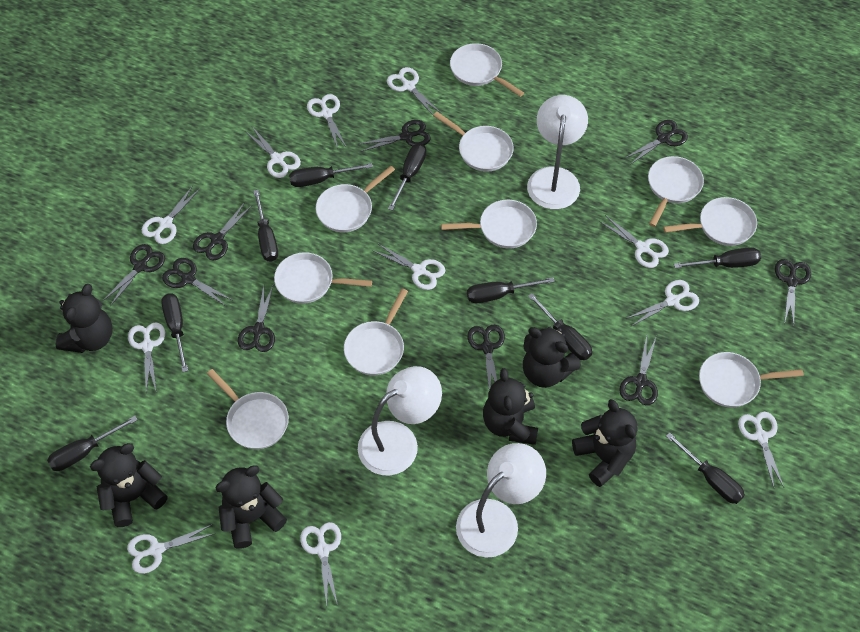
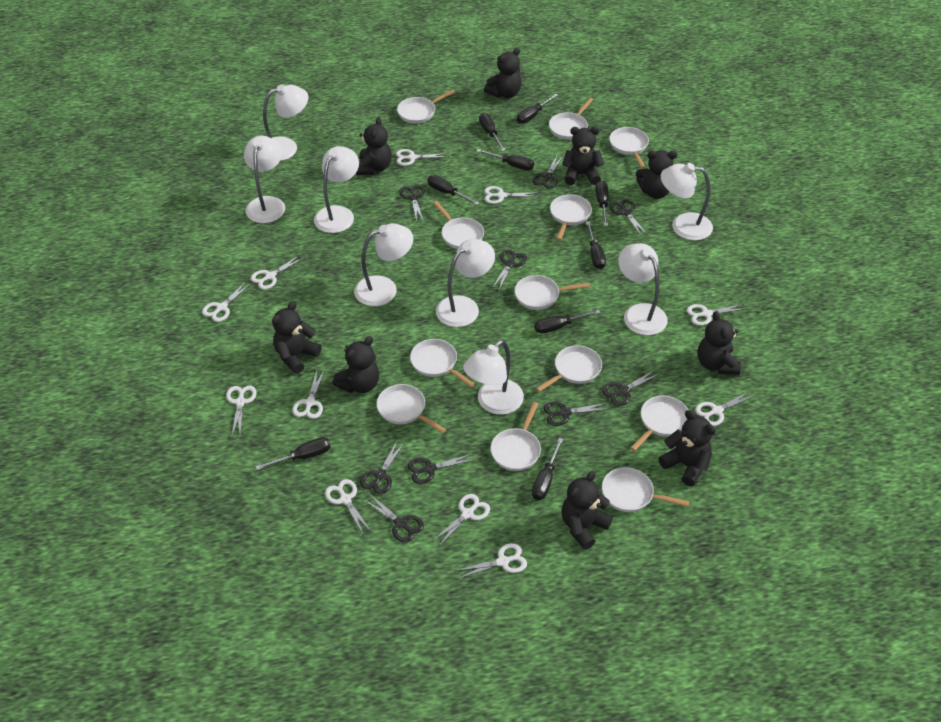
black teddy bear: 6 -> 9
white lamp: 3 -> 8
white pan: 10 -> 12

